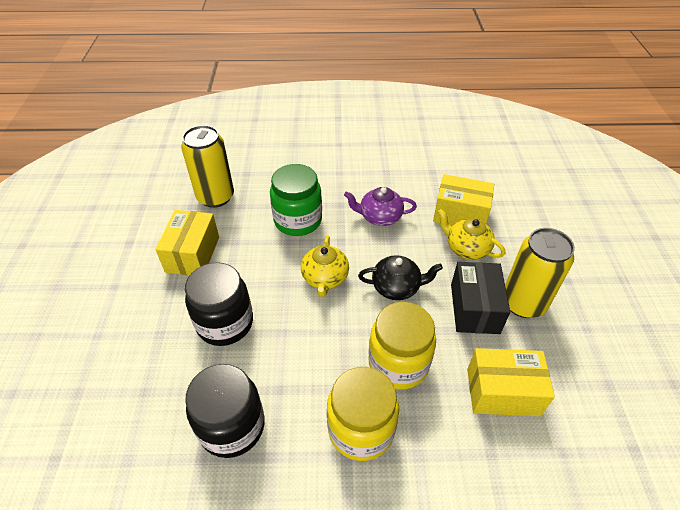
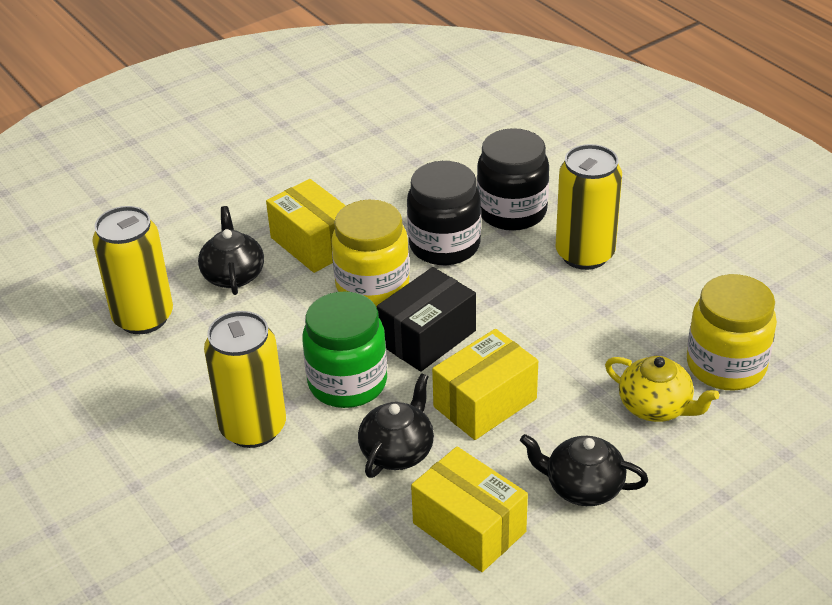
black teapot: 1 -> 3
purple teapot: 1 -> 0
yellow can: 2 -> 3
yellow teapot: 2 -> 1

